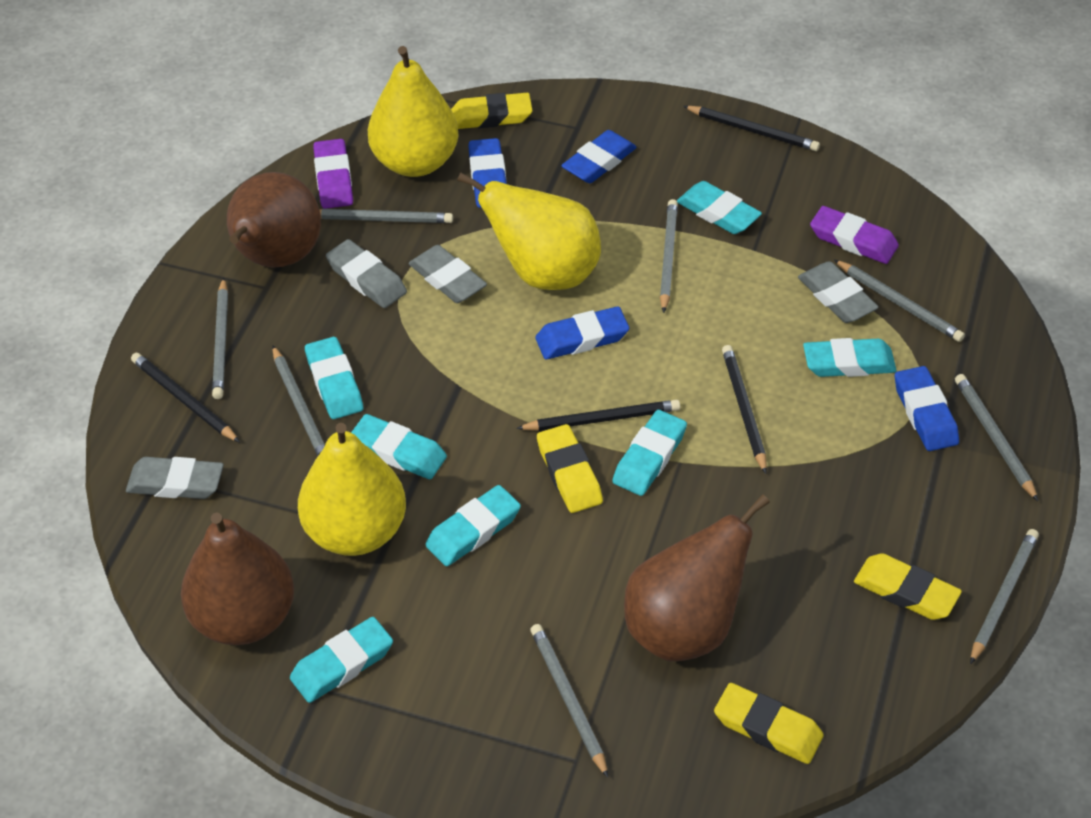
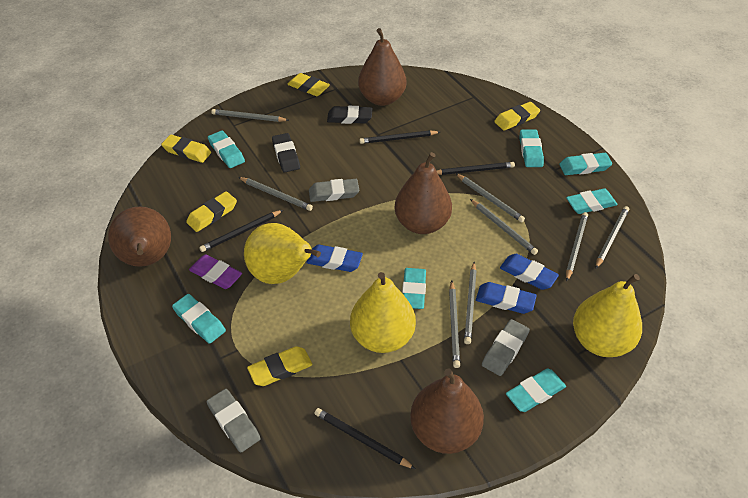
black eraser: 0 -> 2
blue eraser: 4 -> 3
brown pear: 3 -> 4
grey eraser: 4 -> 3
purple eraser: 2 -> 1
yellow eraser: 4 -> 5

